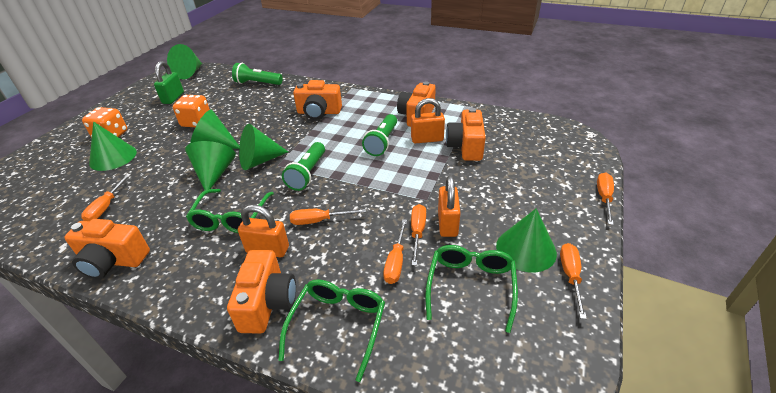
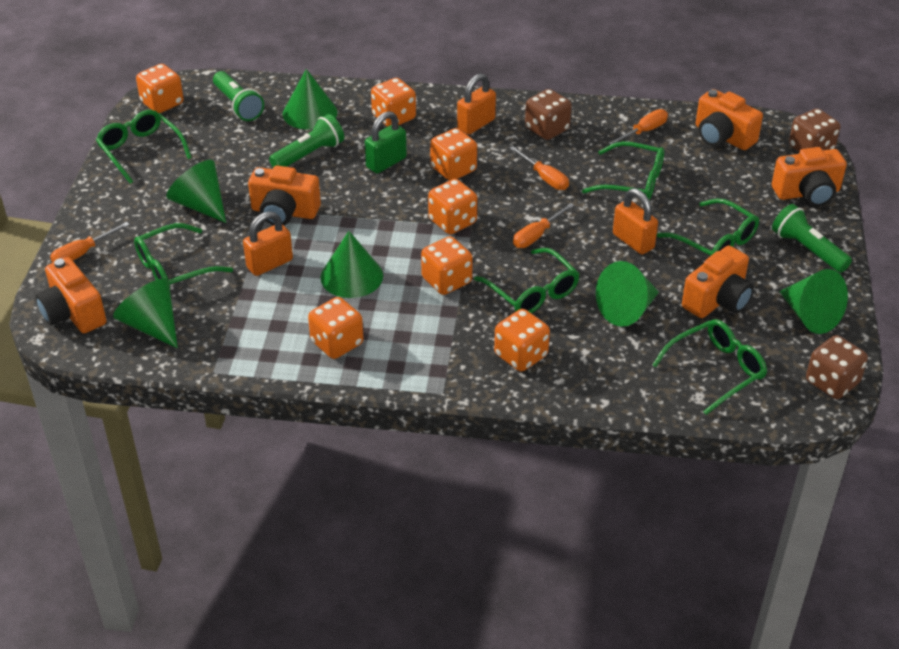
brown dice: 0 -> 3
green glasses: 3 -> 6
orange dice: 2 -> 7
orange screwdriver: 6 -> 4

